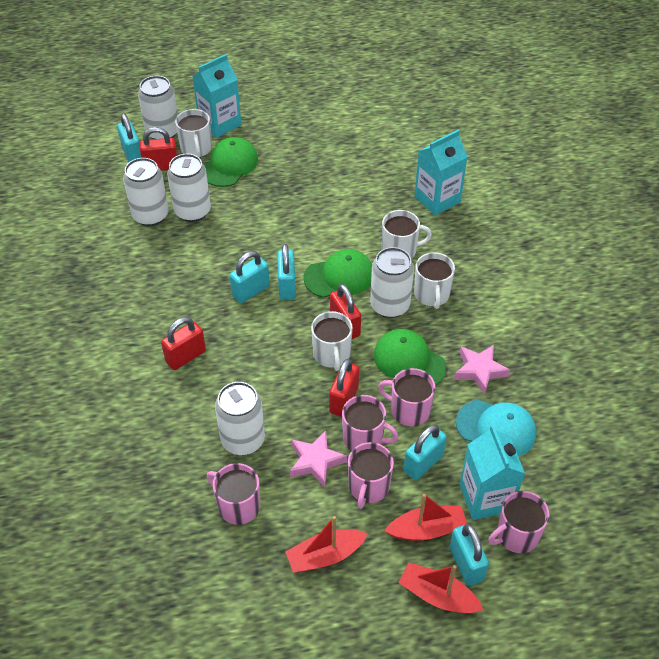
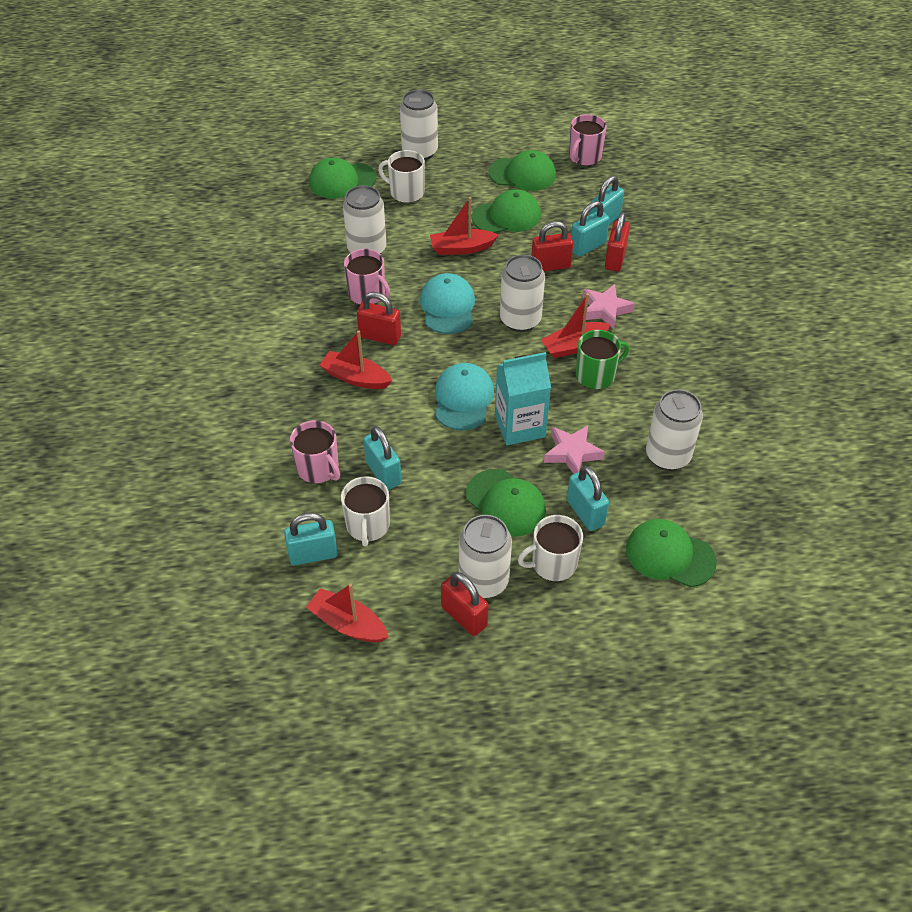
green cap: 3 -> 5
green mug: 0 -> 1
pink mug: 5 -> 3
red boat: 3 -> 4
turquoise cap: 1 -> 2
turquoise carton: 3 -> 1
white mug: 4 -> 3

